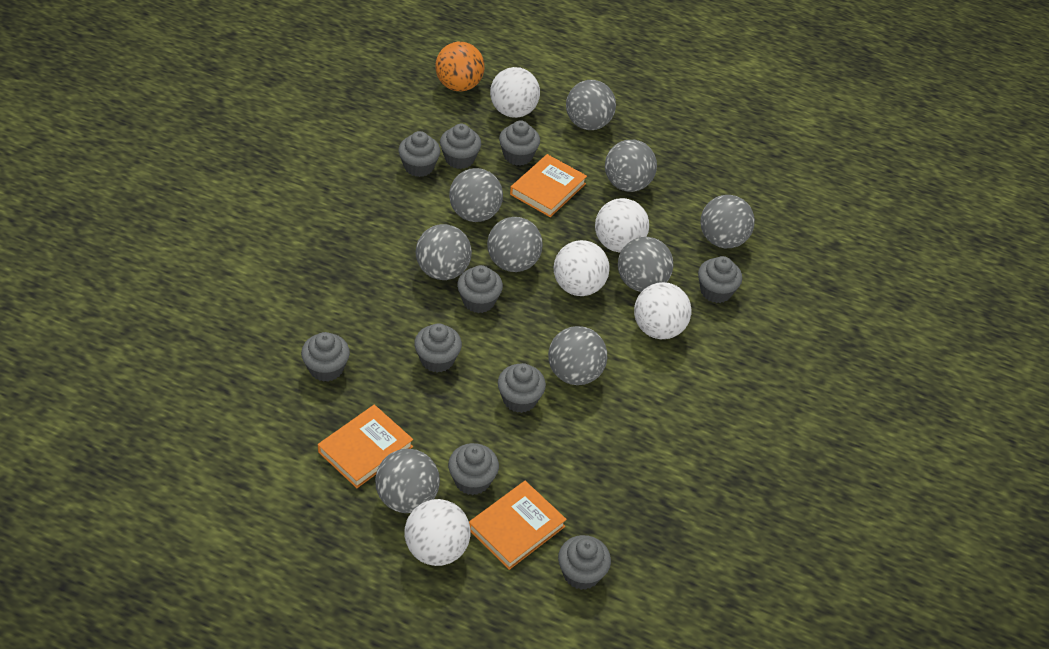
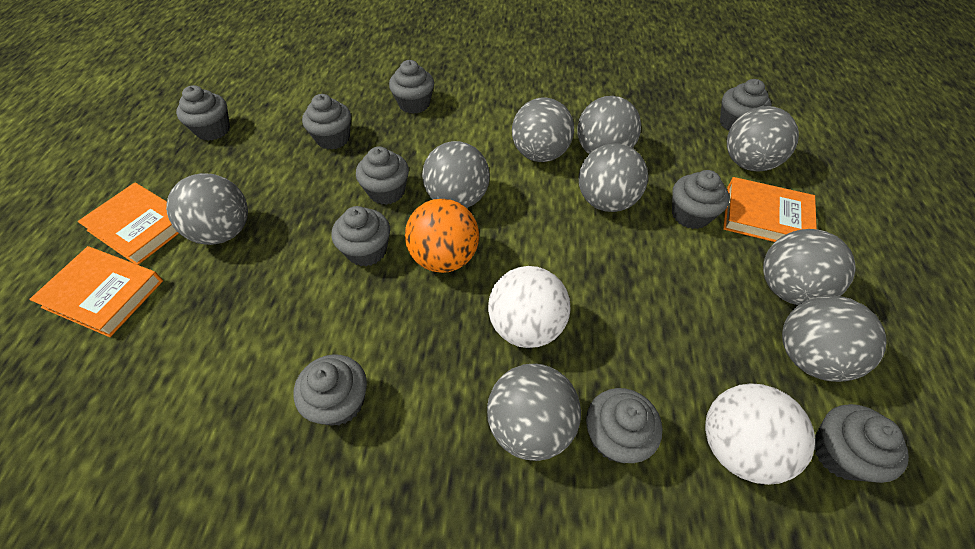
white ball: 5 -> 2

